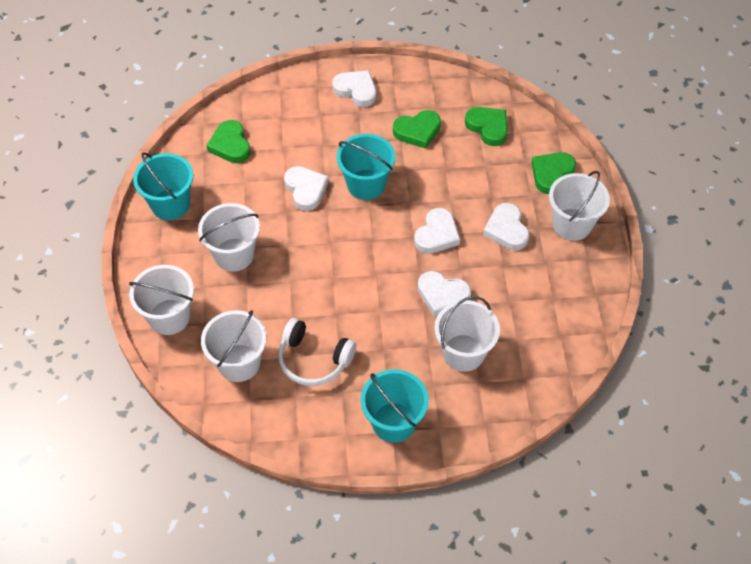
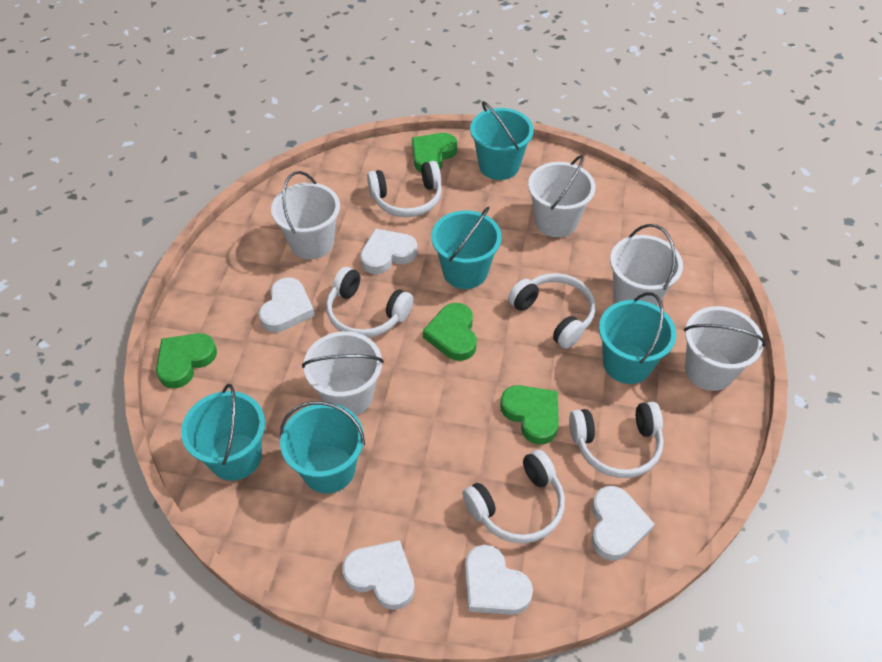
turquoise bucket: 3 -> 5
white headphones: 1 -> 5

